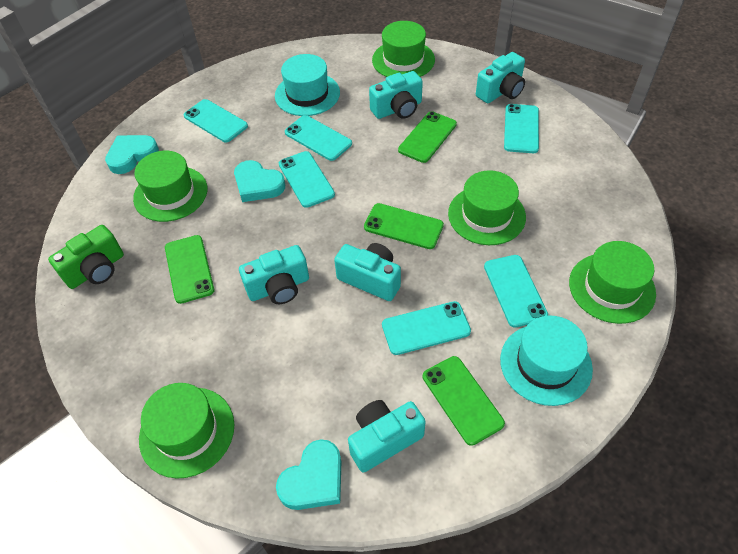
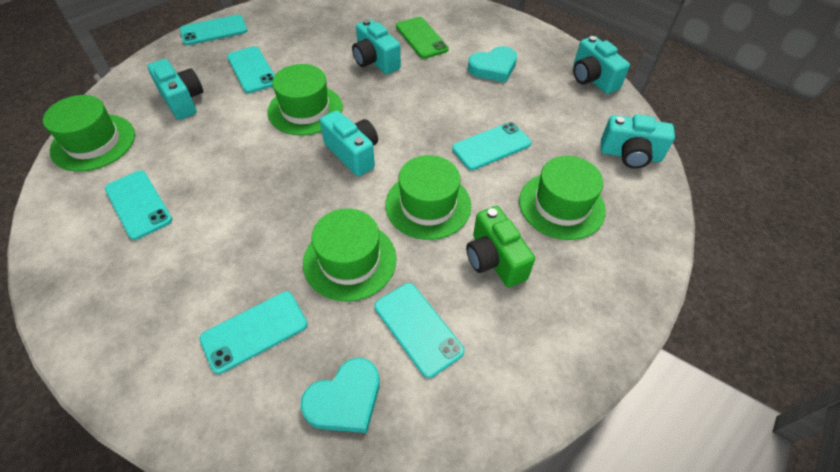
green phone: 4 -> 1
turquoise hat: 2 -> 0
turquoise heart: 3 -> 2

